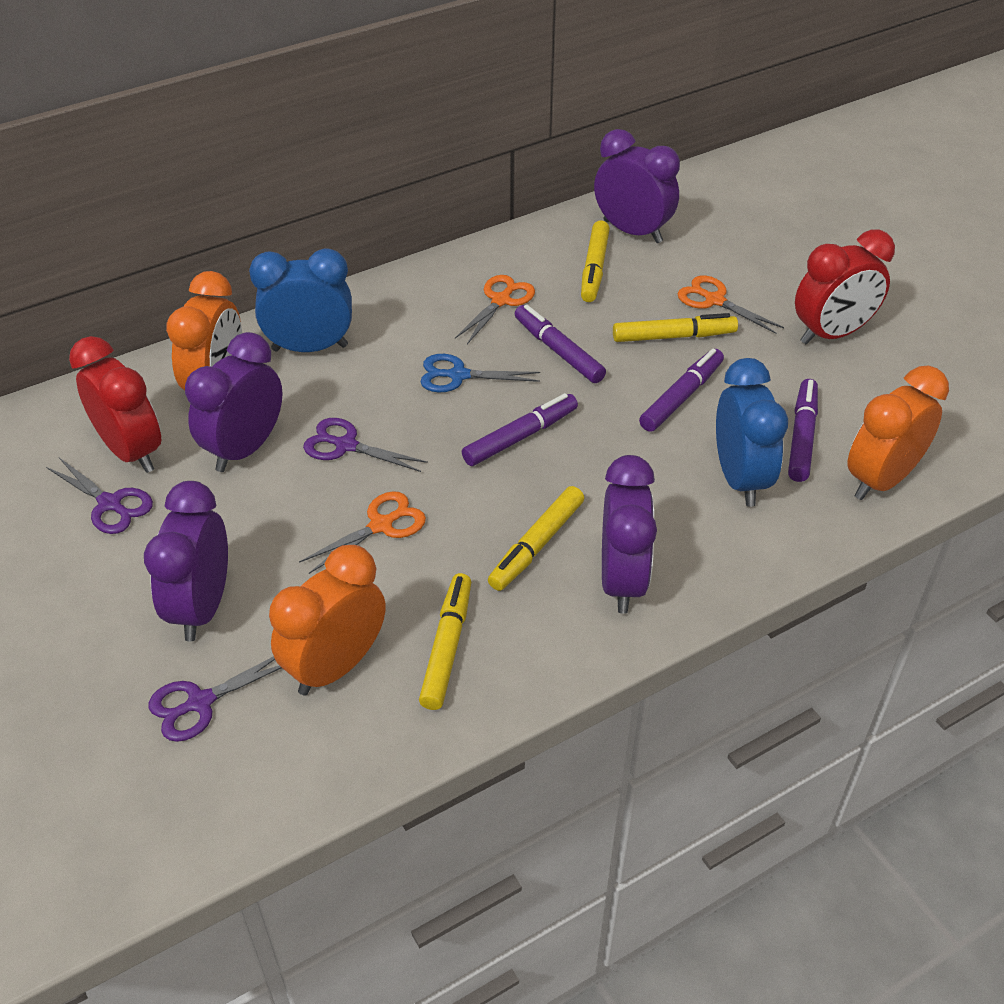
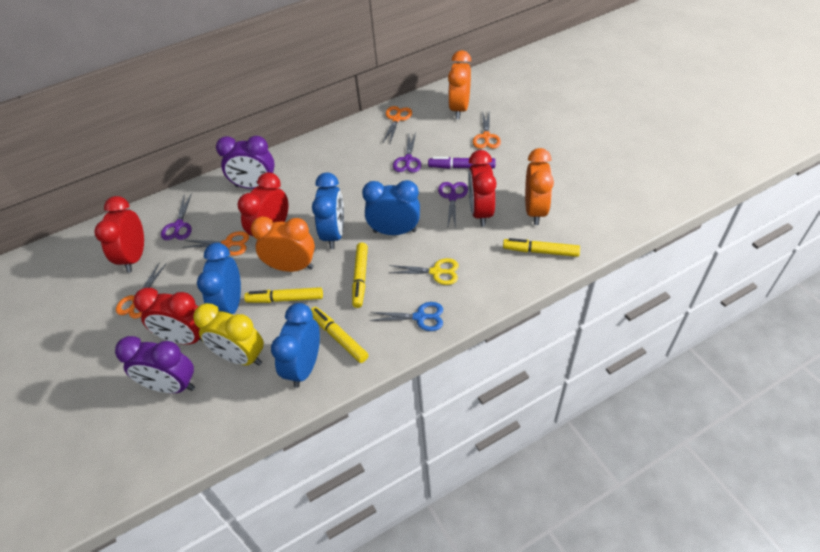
blue clock: 2 -> 4
orange scissors: 3 -> 4
purple clock: 4 -> 2
purple marker: 4 -> 1
red clock: 2 -> 4
yellow clock: 0 -> 1
yellow scissors: 0 -> 1

